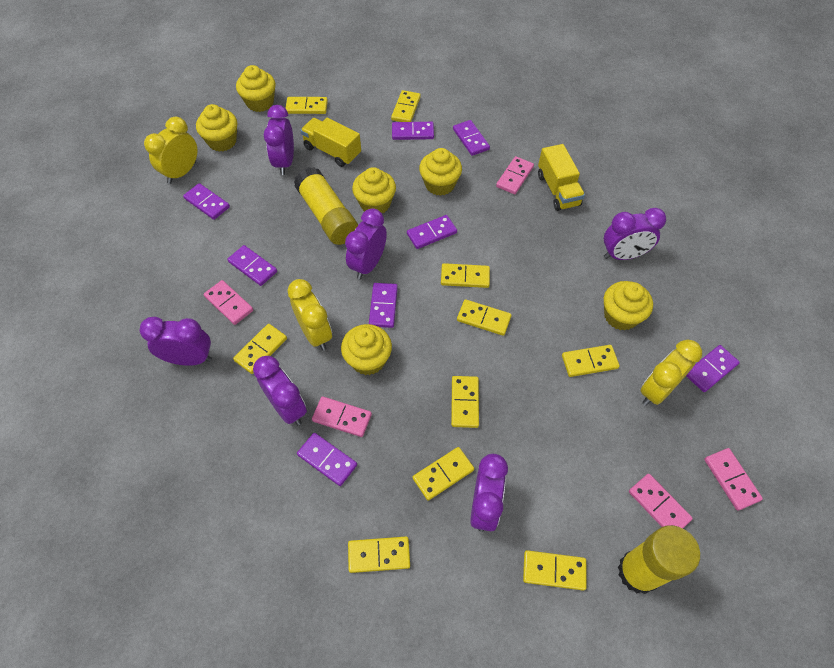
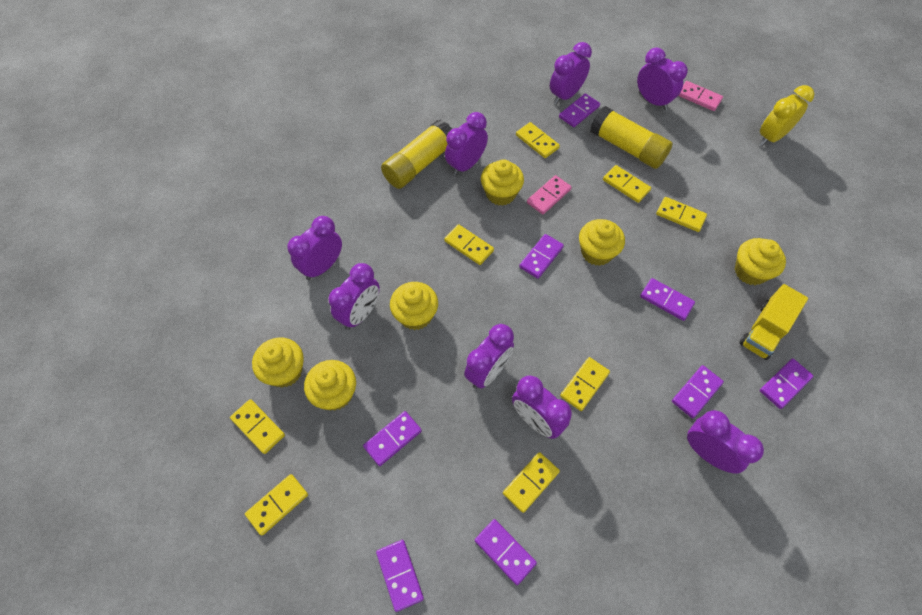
pink domino: 5 -> 2
purple clock: 6 -> 8
yellow clock: 3 -> 1
yellow domino: 10 -> 8
yellow truck: 2 -> 1

